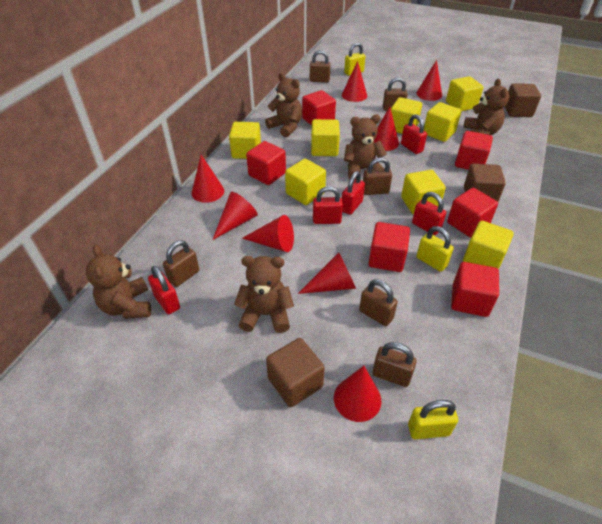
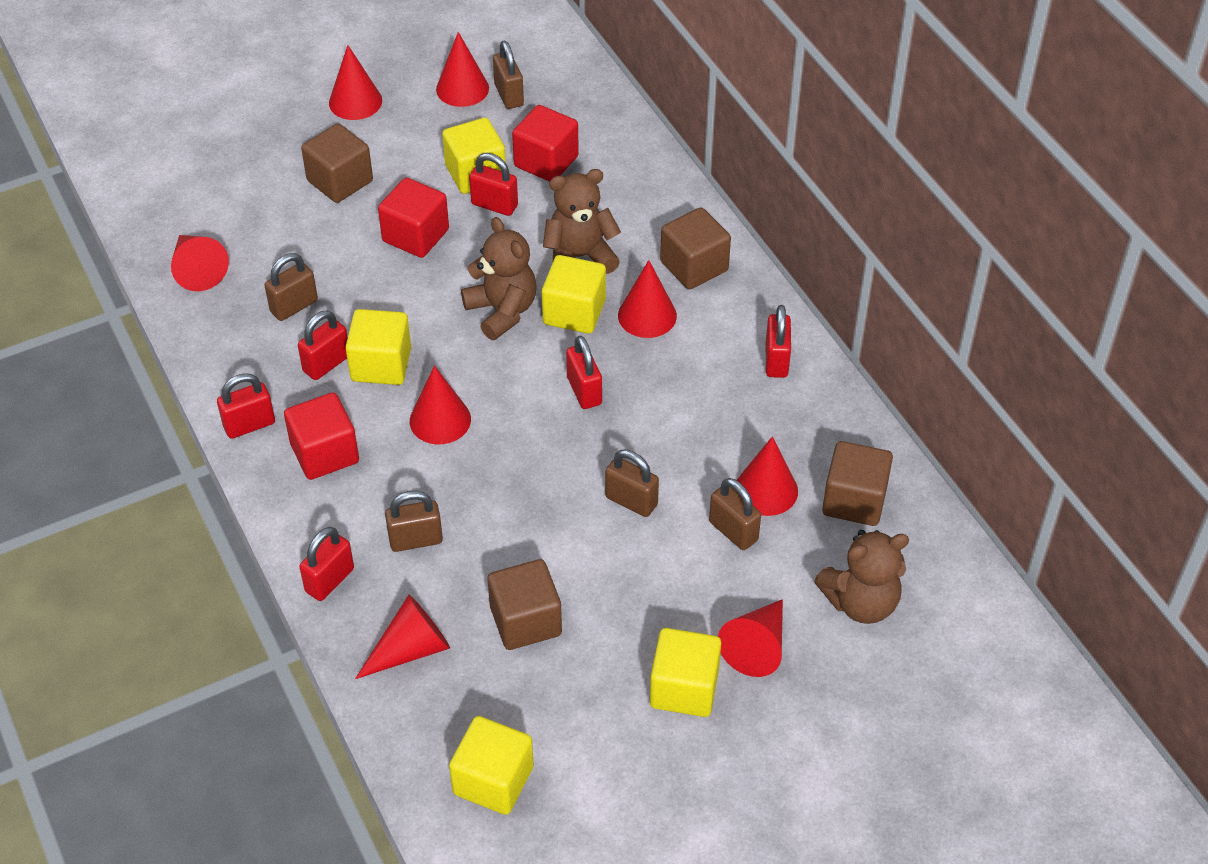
brown cube: 3 -> 4
brown padlock: 6 -> 5
brown teddy bear: 5 -> 3
red cube: 6 -> 3
red padlock: 5 -> 6
yellow cube: 8 -> 5
yellow padlock: 3 -> 0

